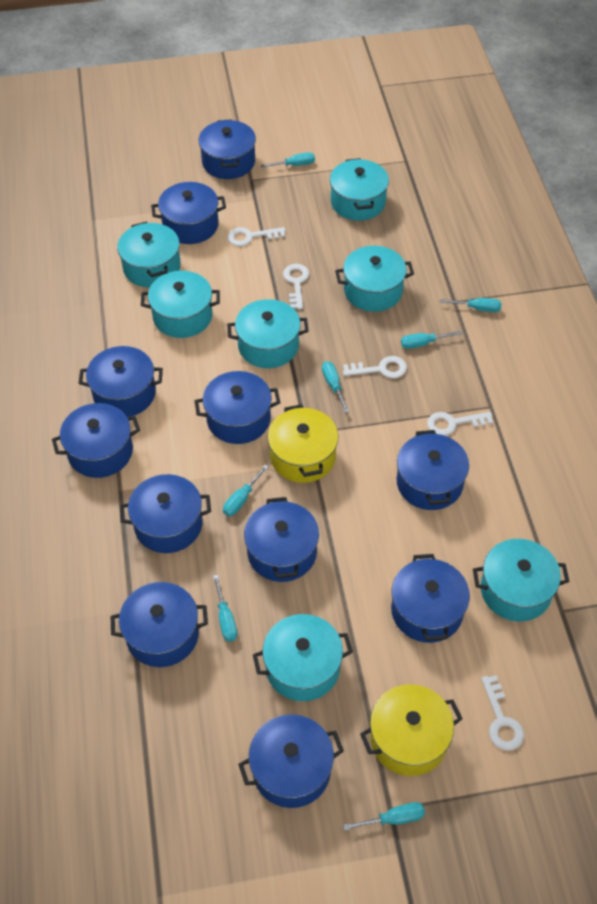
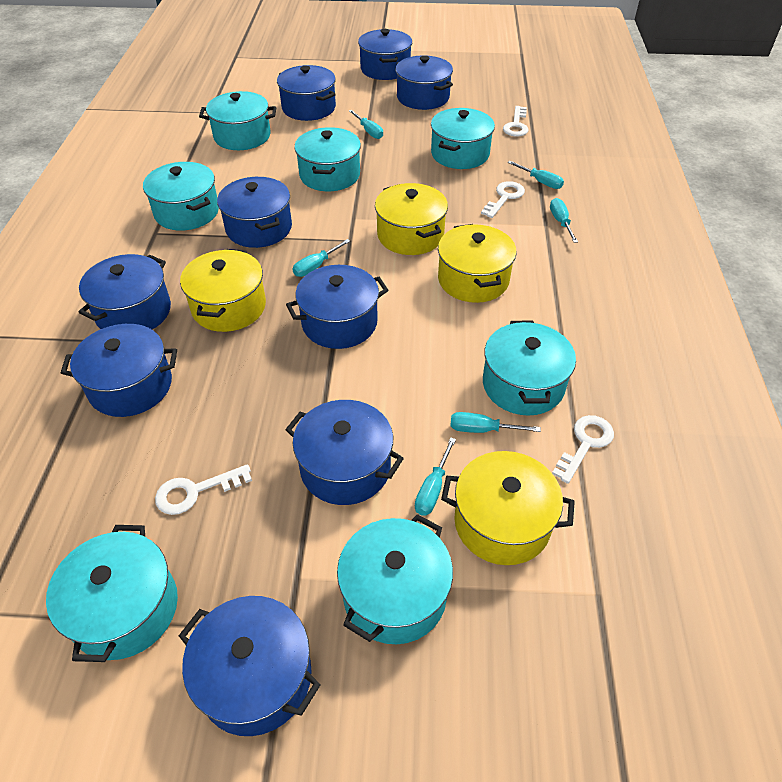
blue pot: 11 -> 9
turquoise screwdriver: 7 -> 6
white key: 5 -> 4
yellow pot: 2 -> 4

